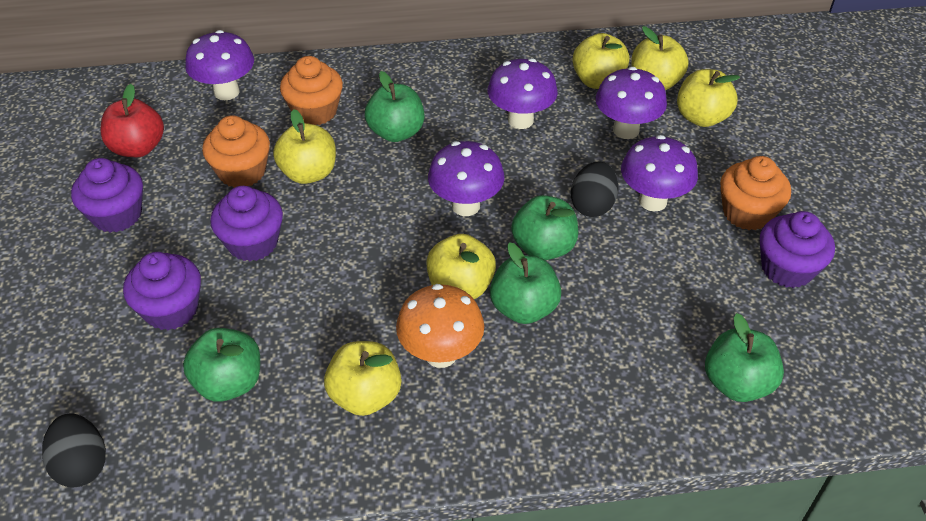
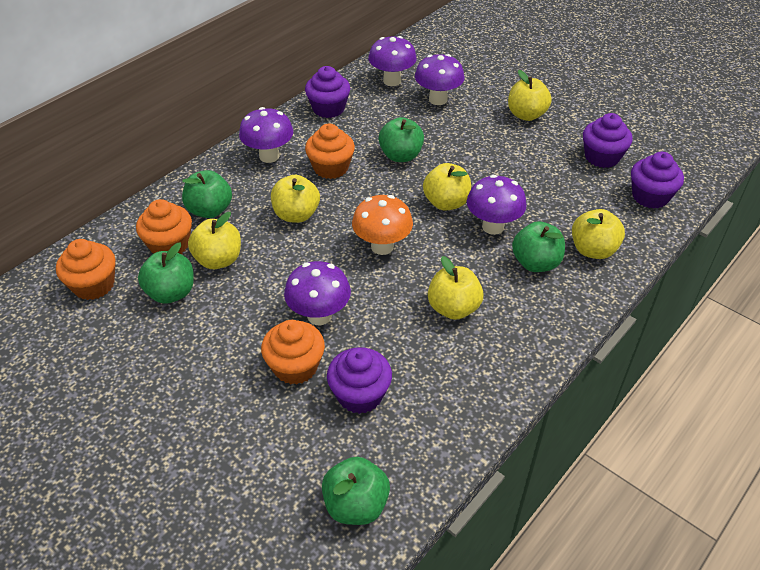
black egg: 2 -> 0
orange cupcake: 3 -> 4
red apple: 1 -> 0

